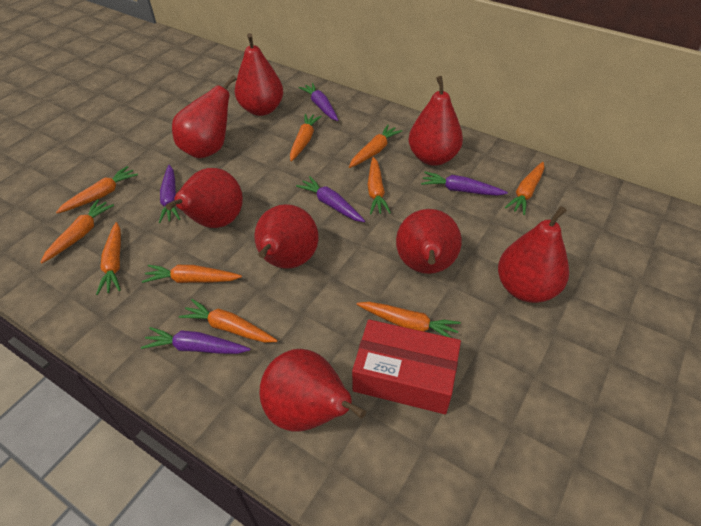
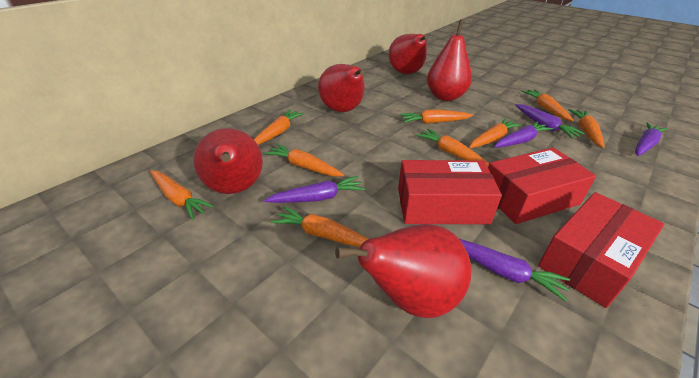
orange carrot: 10 -> 9
red box: 1 -> 3
red pear: 8 -> 5

